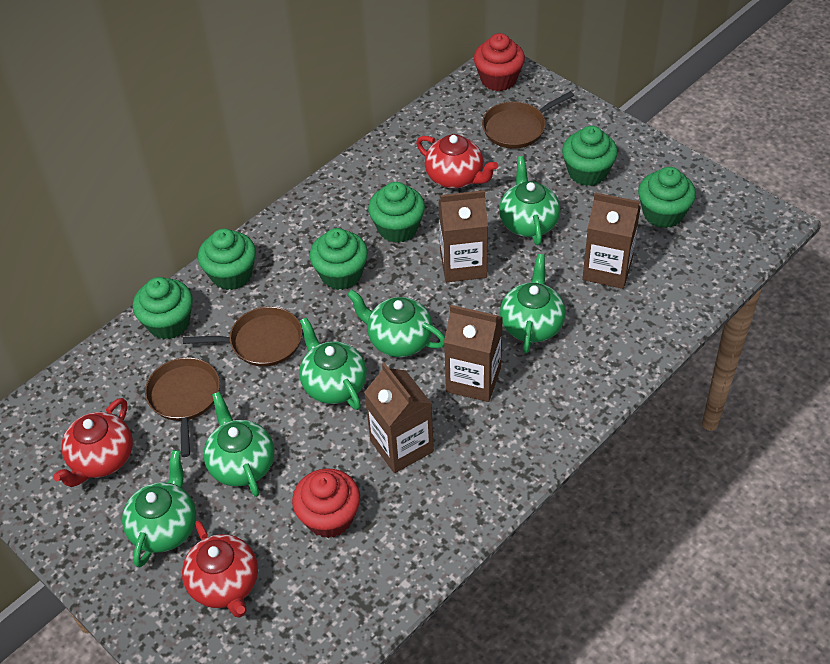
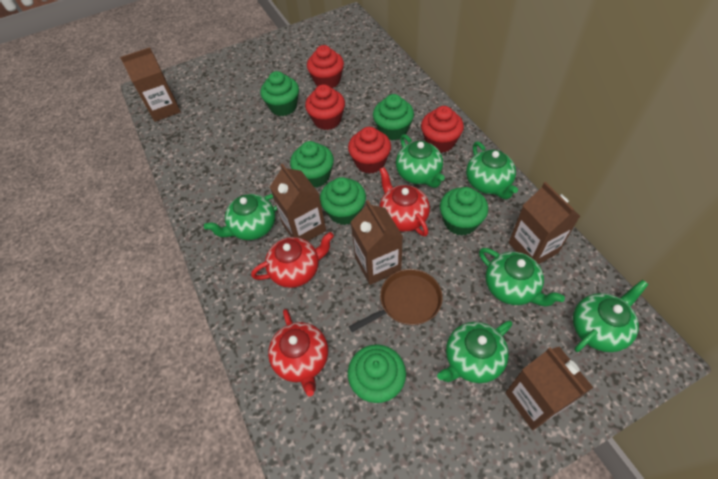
brown carton: 4 -> 5
brown pan: 3 -> 1
red cupcake: 2 -> 4

